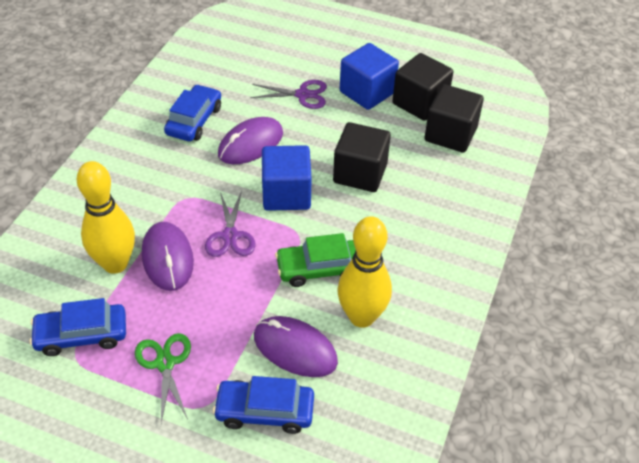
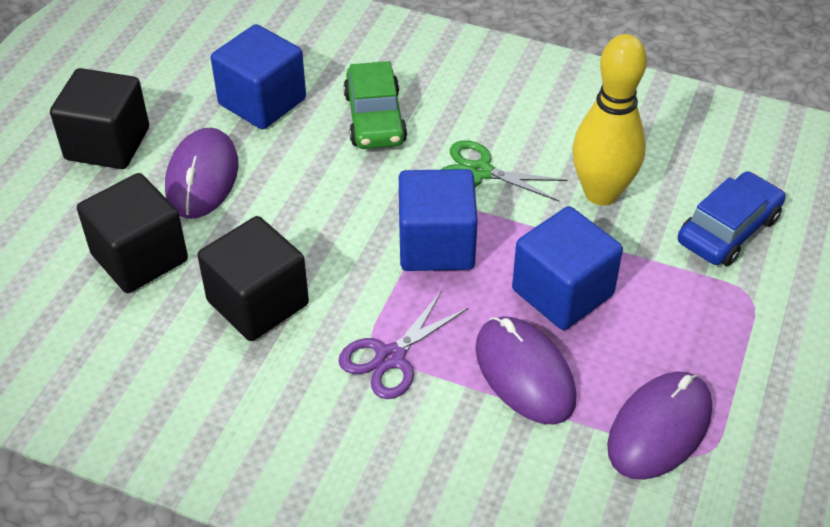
blue car: 3 -> 1
blue cube: 2 -> 3
purple scissors: 2 -> 1
yellow bowling pin: 2 -> 1

